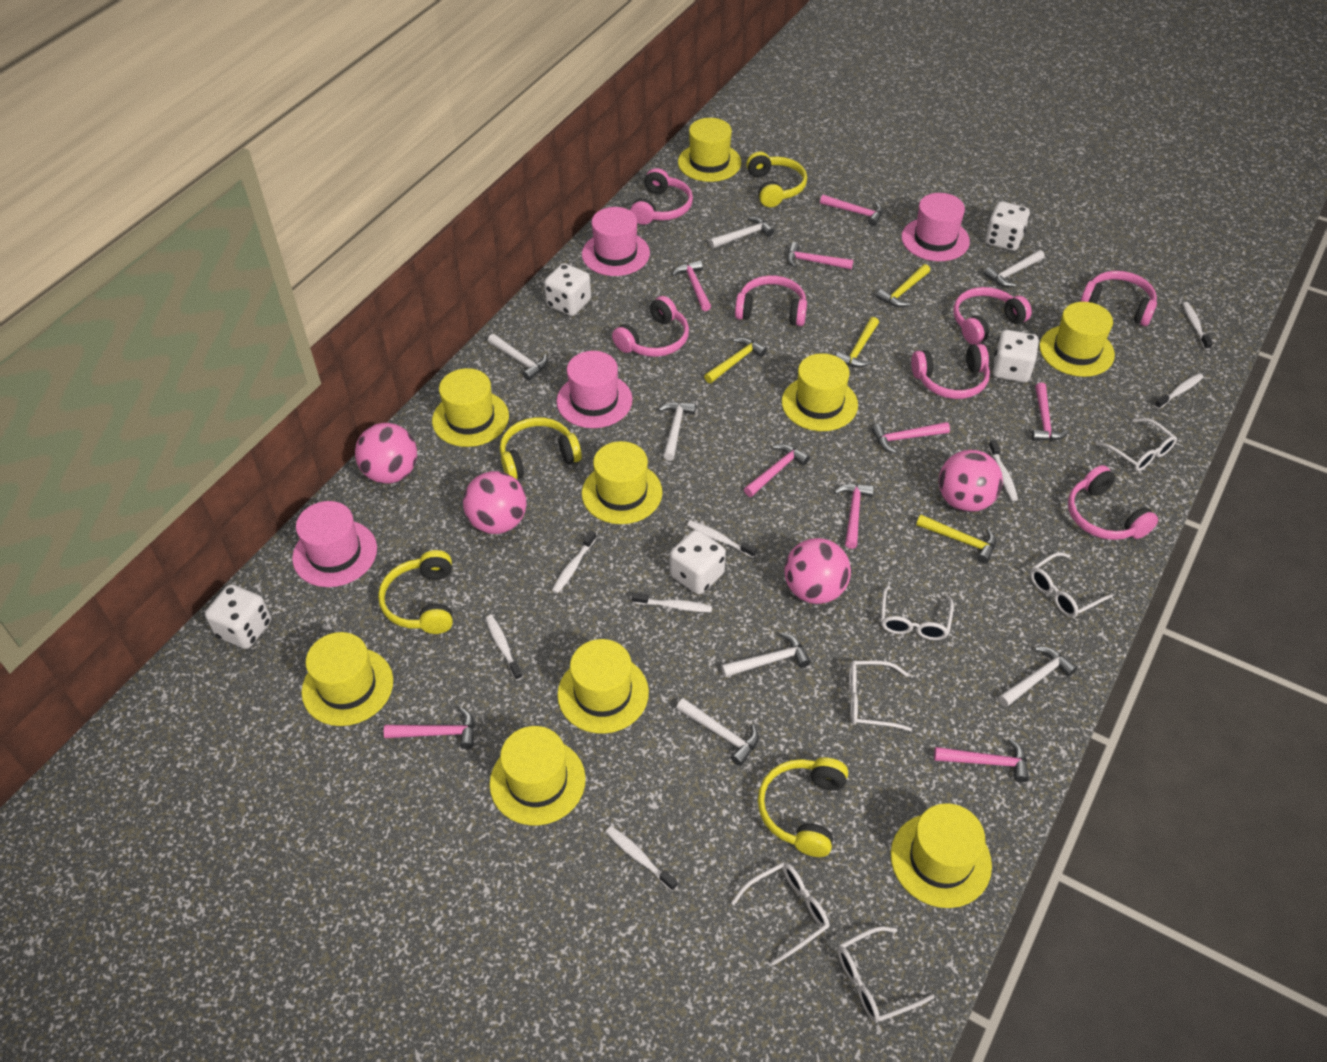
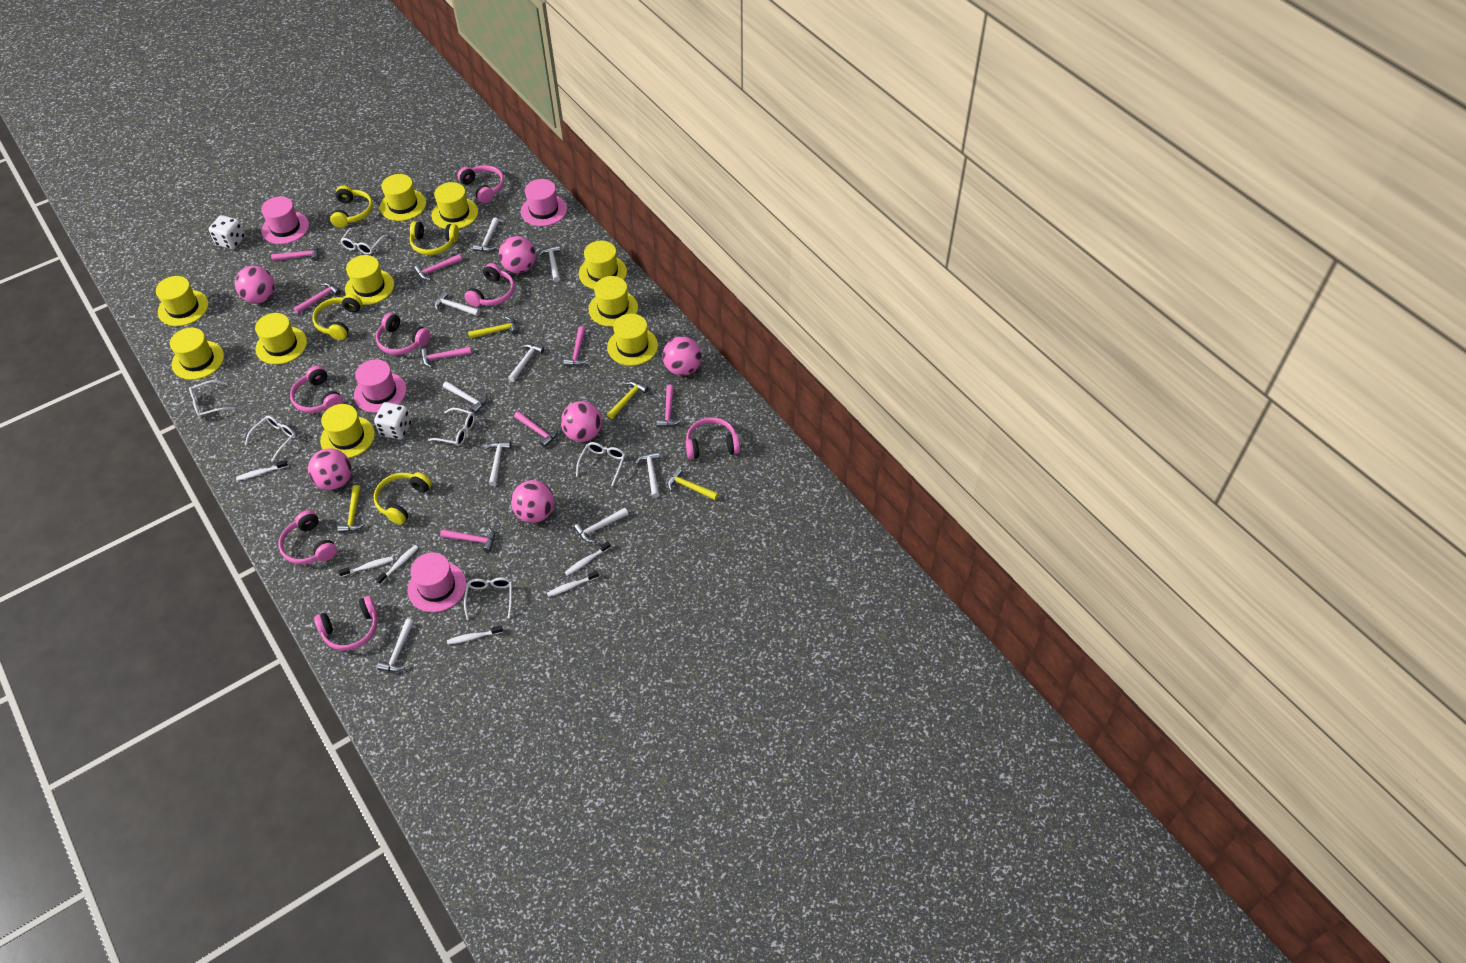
pink ball: 4 -> 6
pink hammer: 9 -> 8
white dice: 5 -> 2
white hammer: 7 -> 9
white toothbrush: 8 -> 6
yellow hat: 9 -> 10

